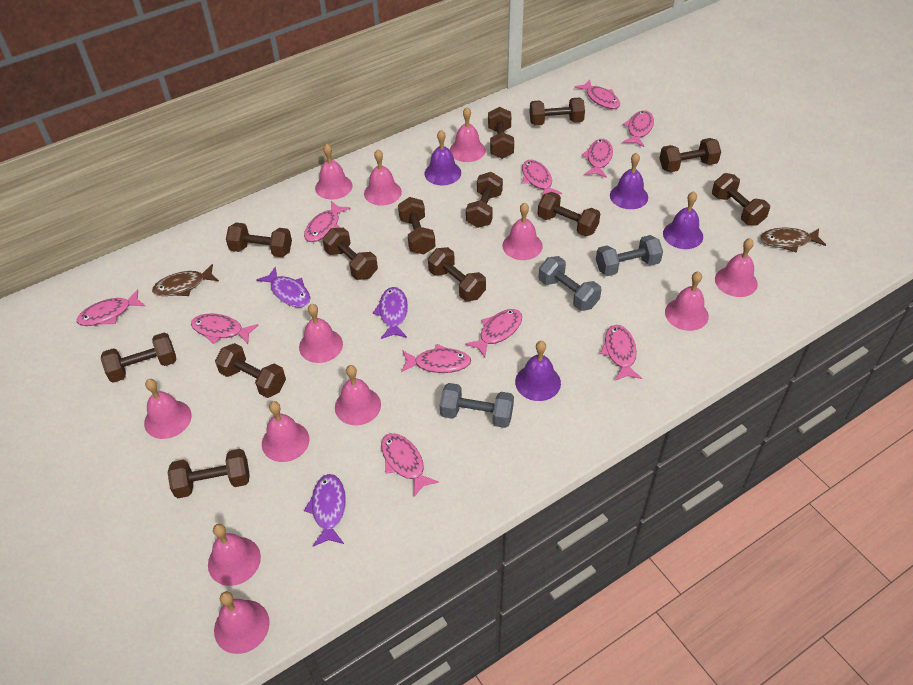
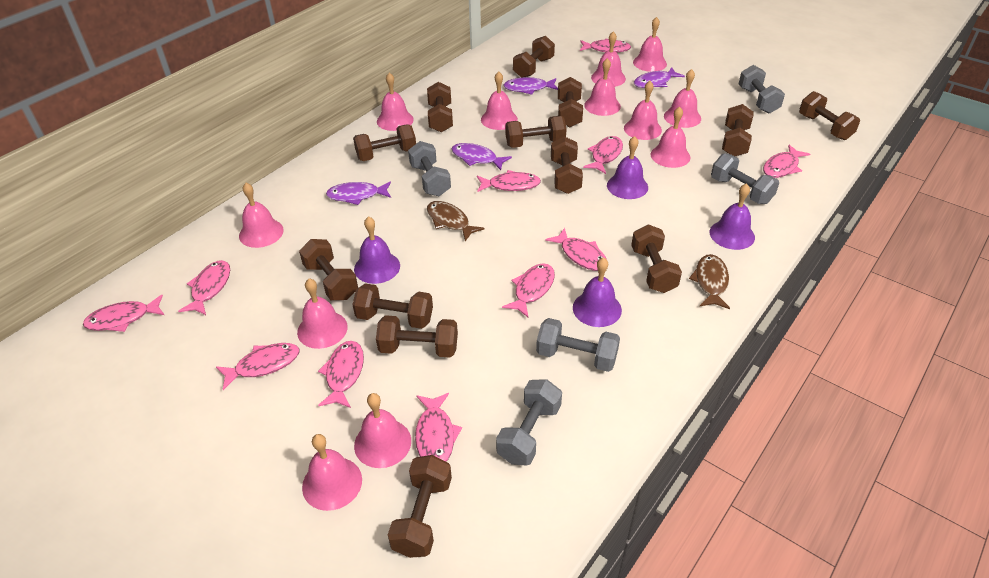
grey dumbbell: 3 -> 5
purple fish: 3 -> 4

